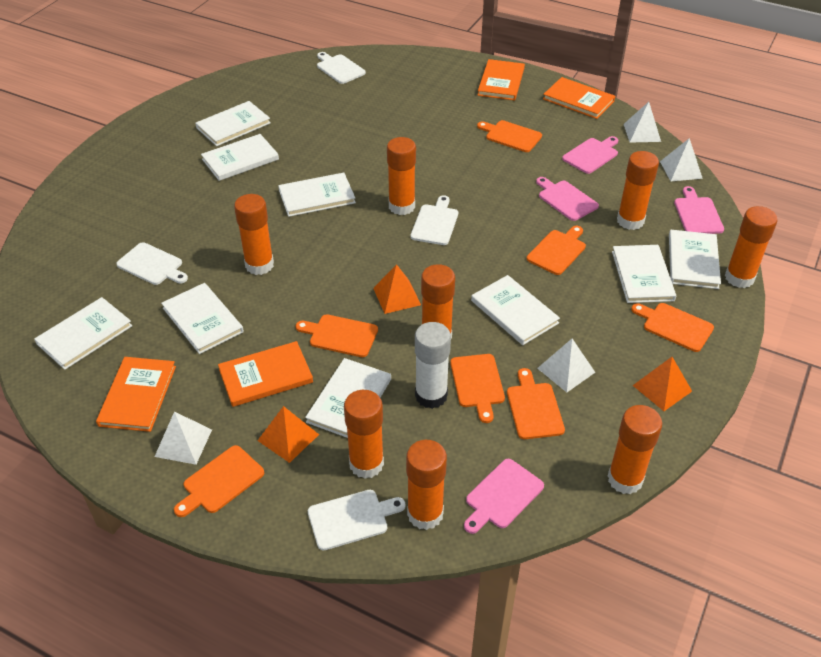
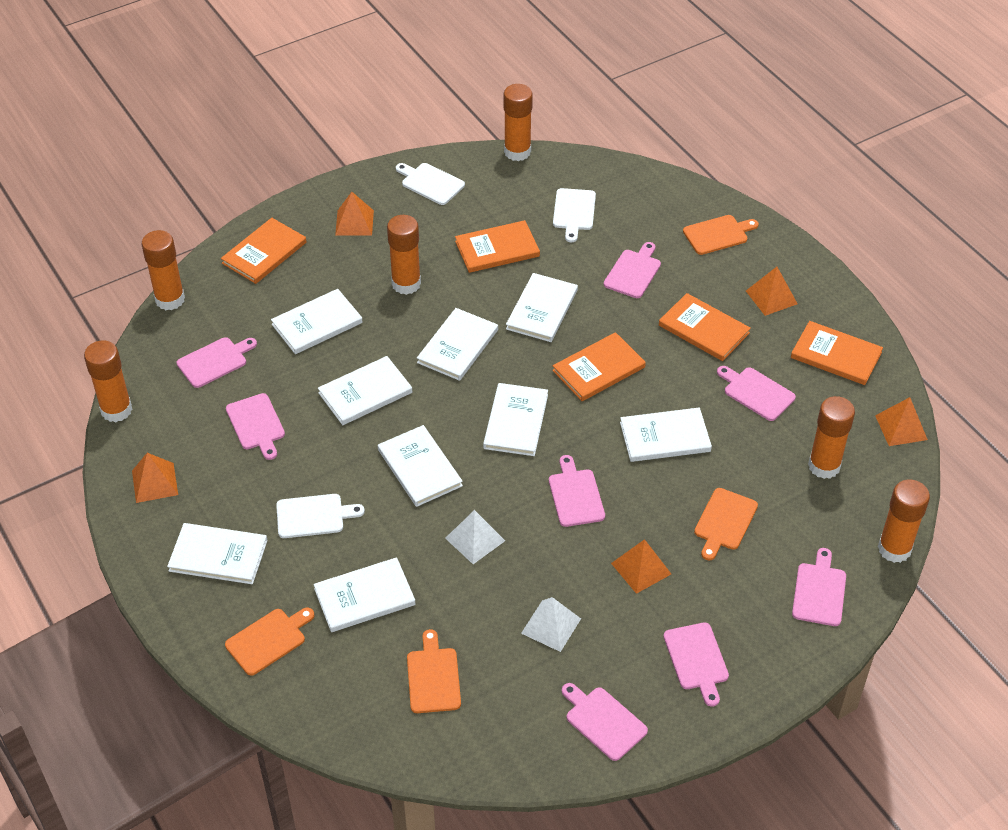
orange book: 4 -> 5
orange cutting board: 7 -> 4
orange glue stick: 8 -> 6
orange pyramid: 3 -> 5
pink cutting board: 4 -> 8
white cutting board: 4 -> 3
white glue stick: 1 -> 0
white pyramid: 4 -> 2

